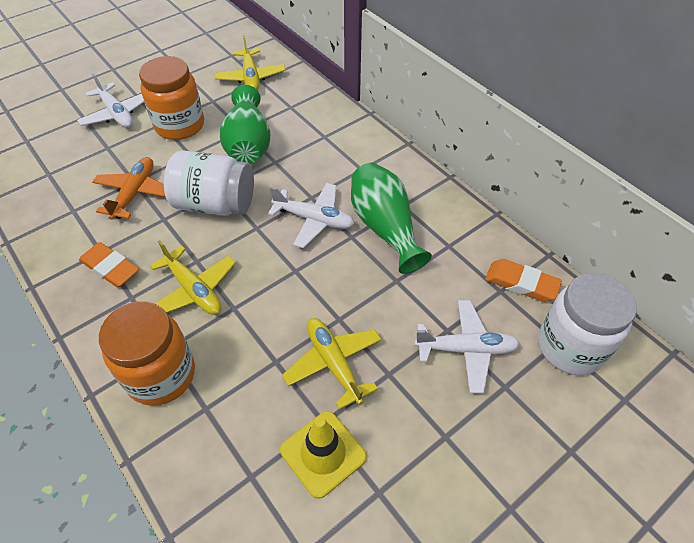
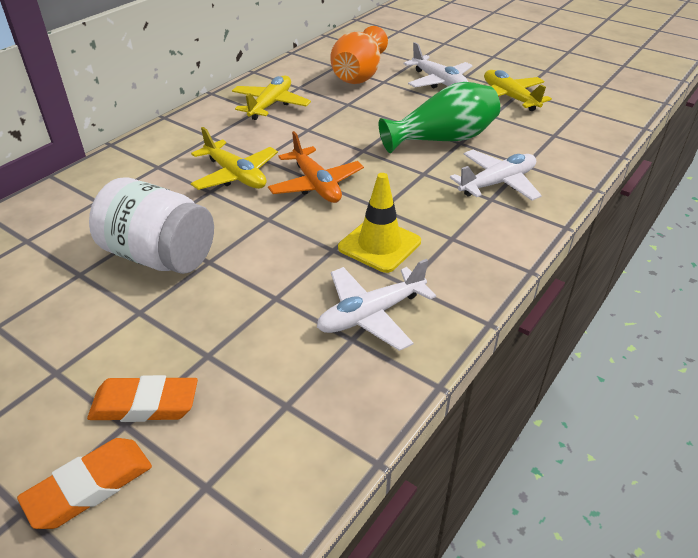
green vase: 2 -> 1
orange jar: 2 -> 0
orange vase: 0 -> 1
white jar: 2 -> 1

